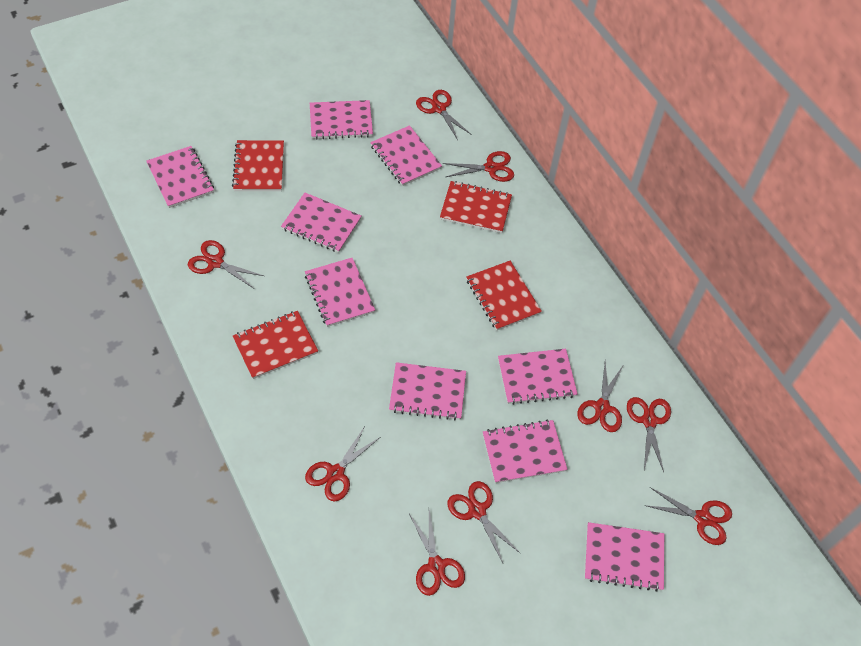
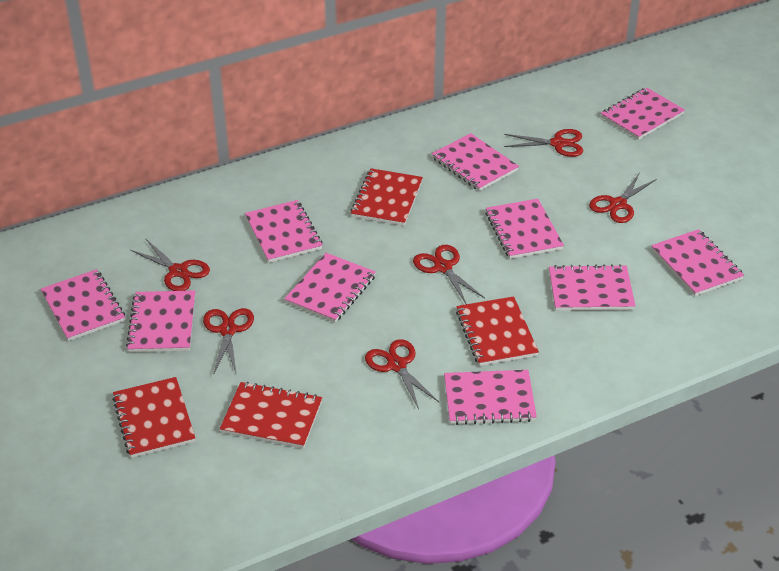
pink notebook: 9 -> 10
red scissors: 9 -> 6

